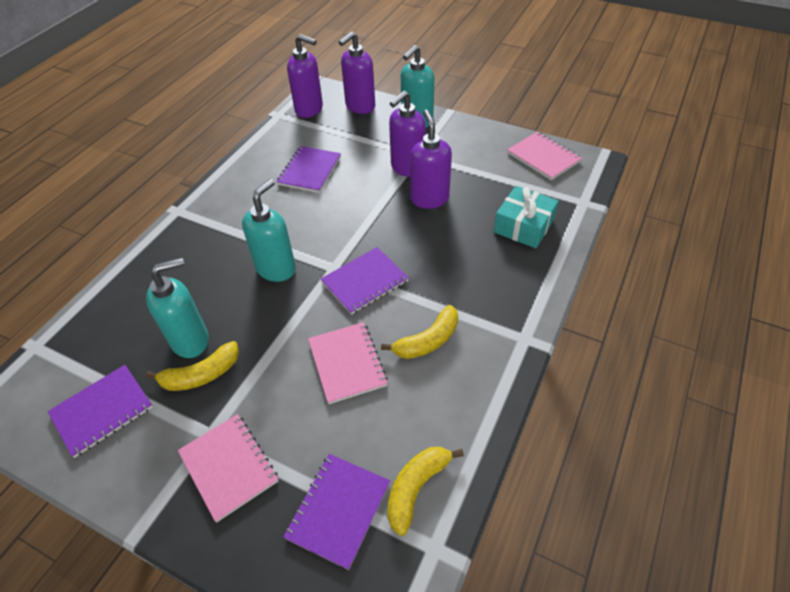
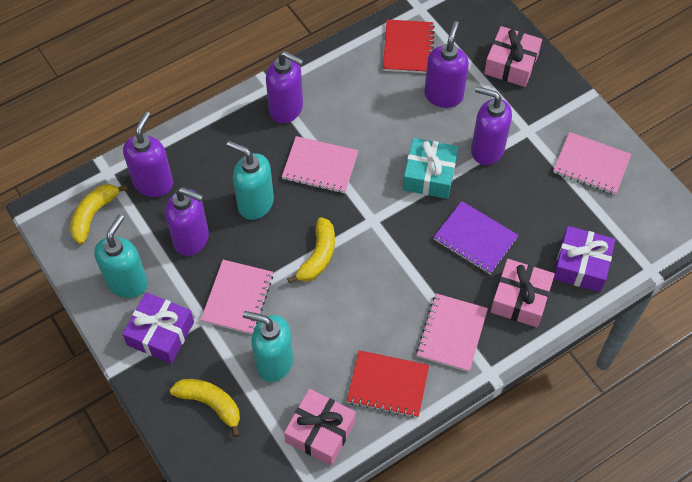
pink gift: 0 -> 3
pink notebook: 3 -> 4
purple gift: 0 -> 2
purple notebook: 4 -> 1
purple soap dispenser: 4 -> 5
red notebook: 0 -> 2

